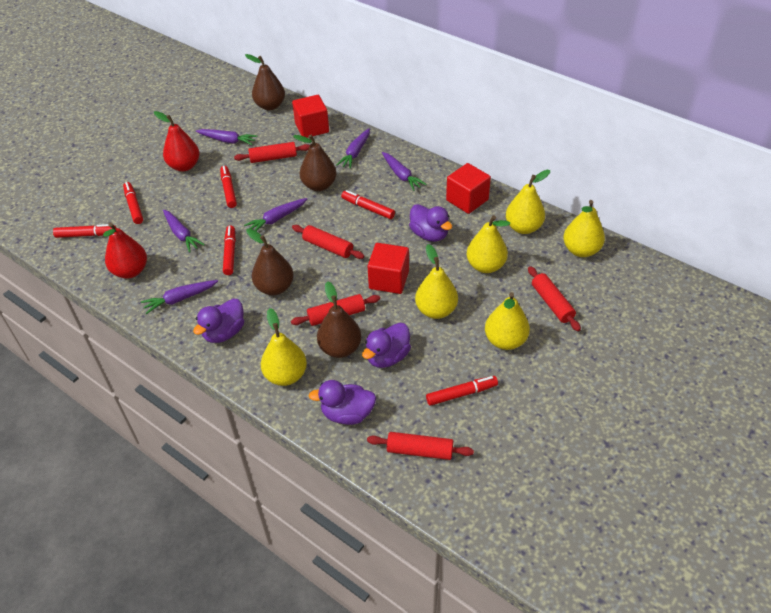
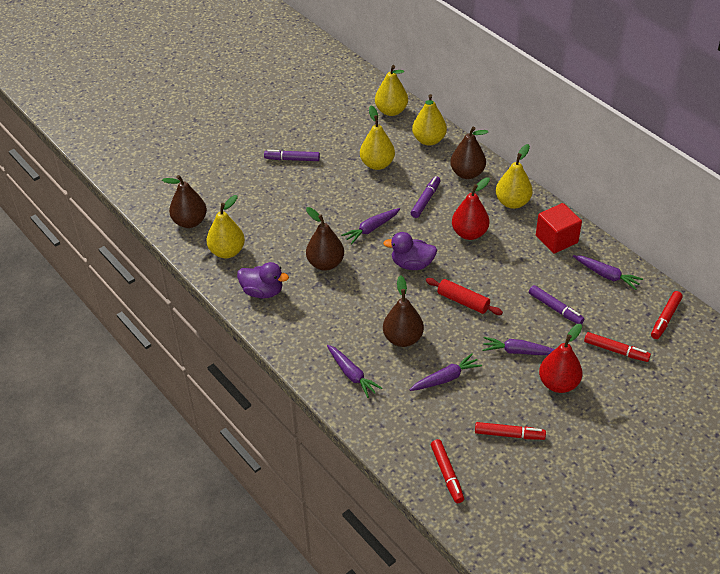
purple carrot: 6 -> 5
purple duck: 4 -> 2
purple marker: 0 -> 3
red cube: 3 -> 1
red marker: 6 -> 4
red rolling pin: 5 -> 1
yellow pear: 6 -> 5

